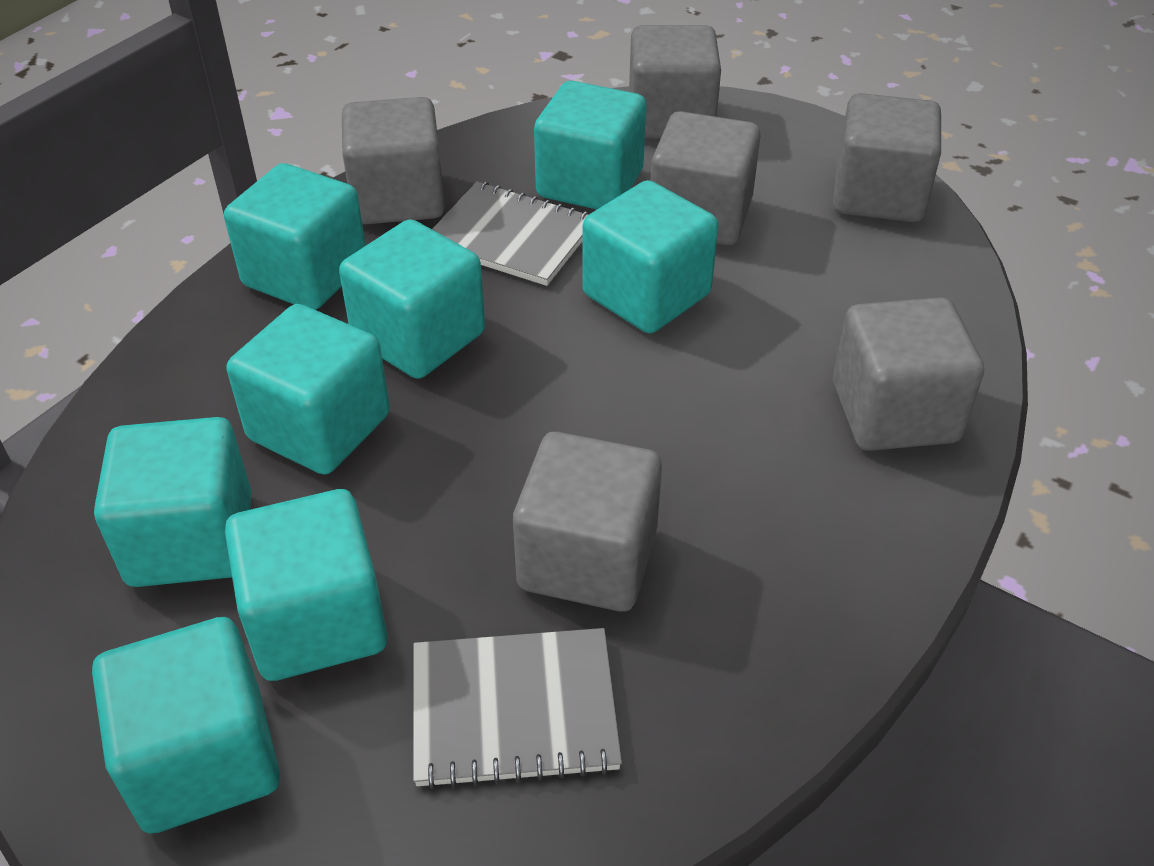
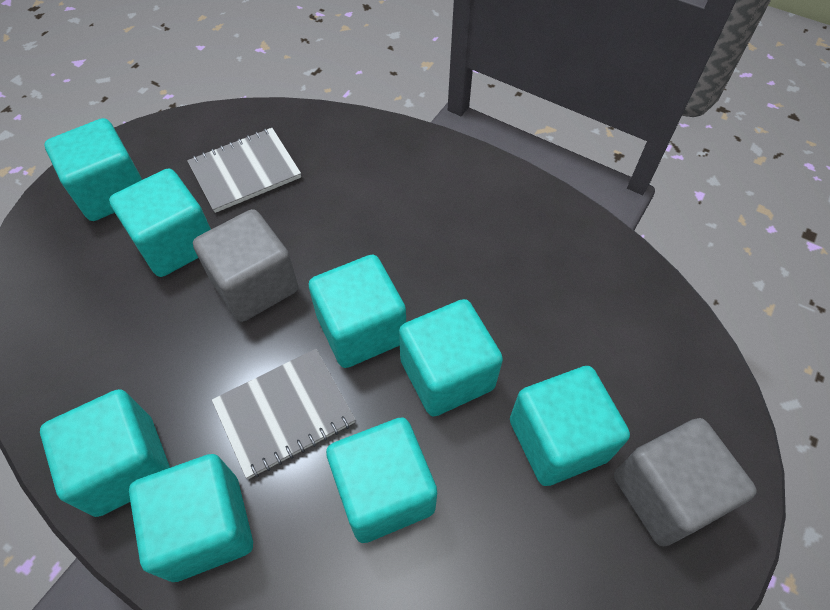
grey cube: 6 -> 2

